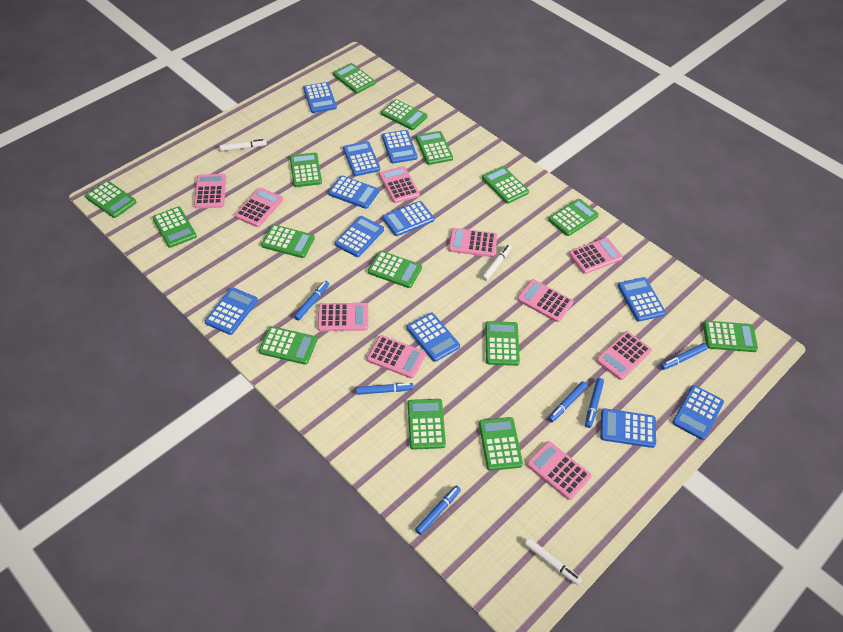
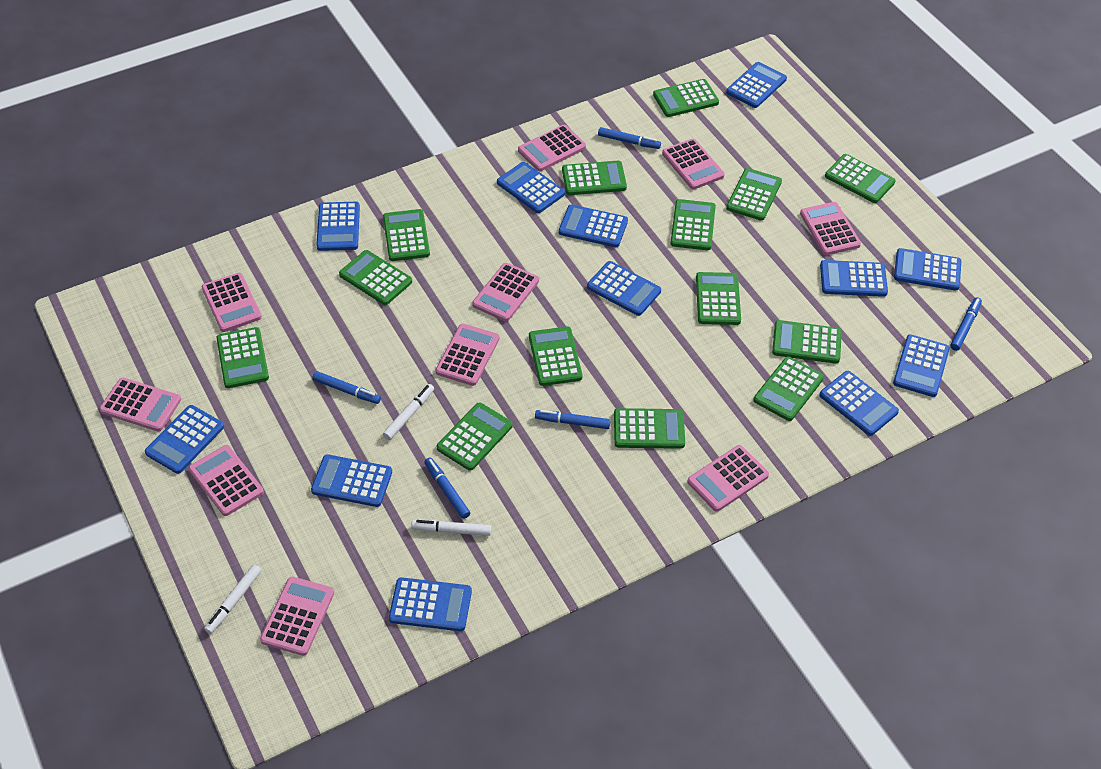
blue calculator: 11 -> 12
blue marker: 6 -> 5
green calculator: 15 -> 14

